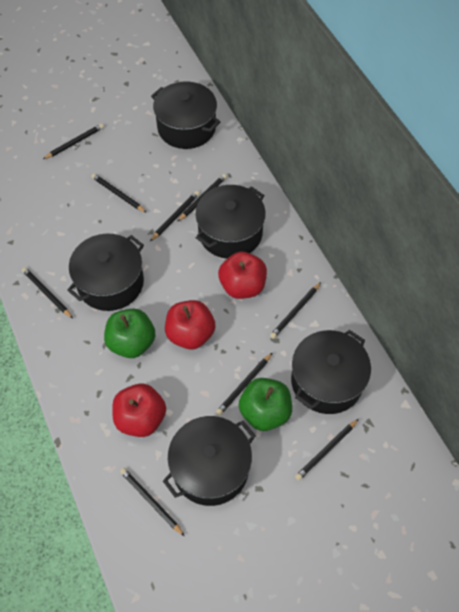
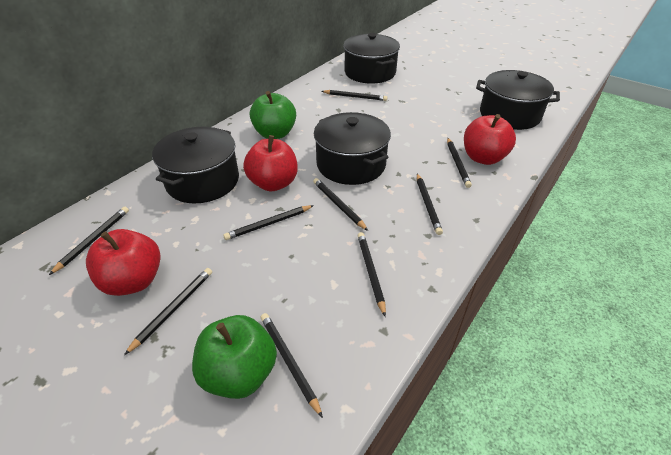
black pot: 5 -> 4

